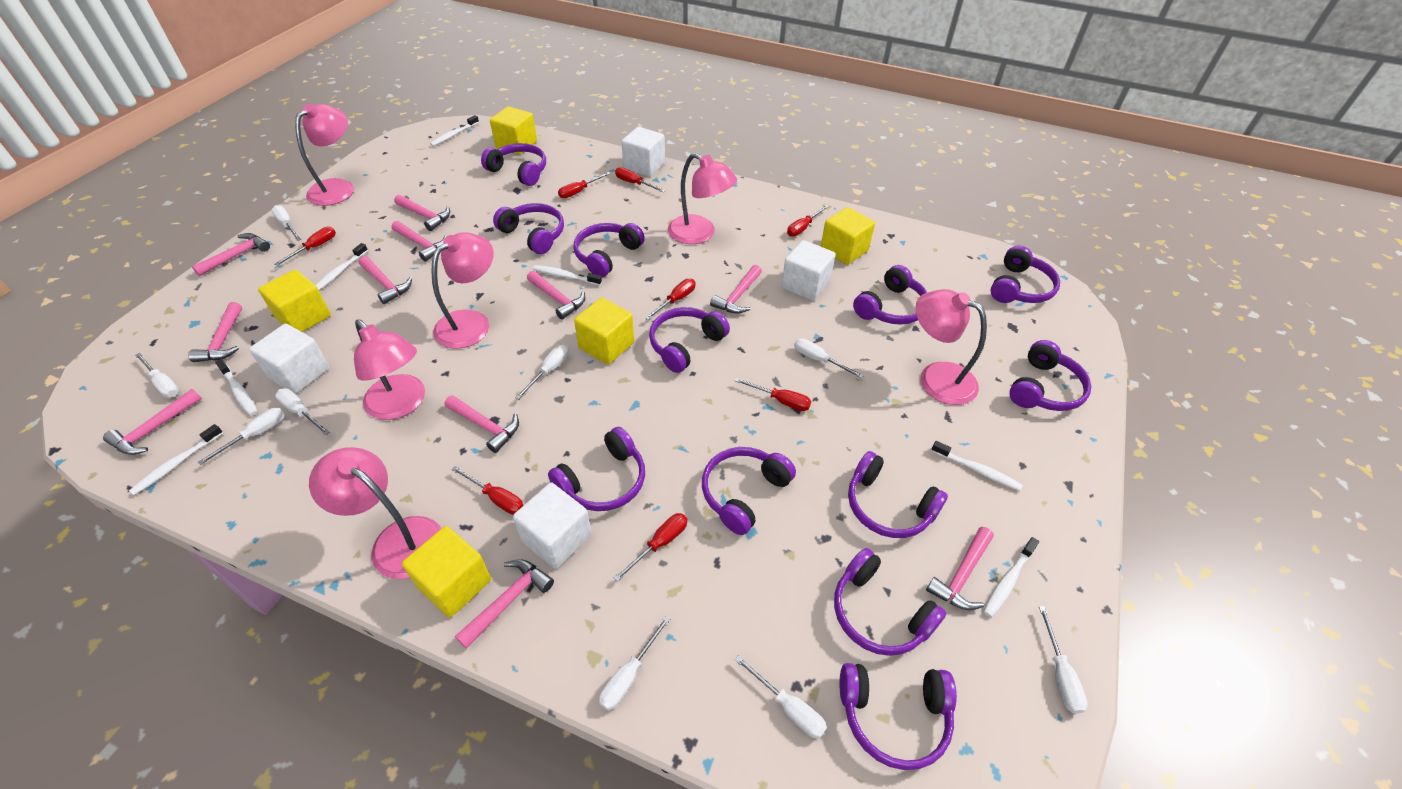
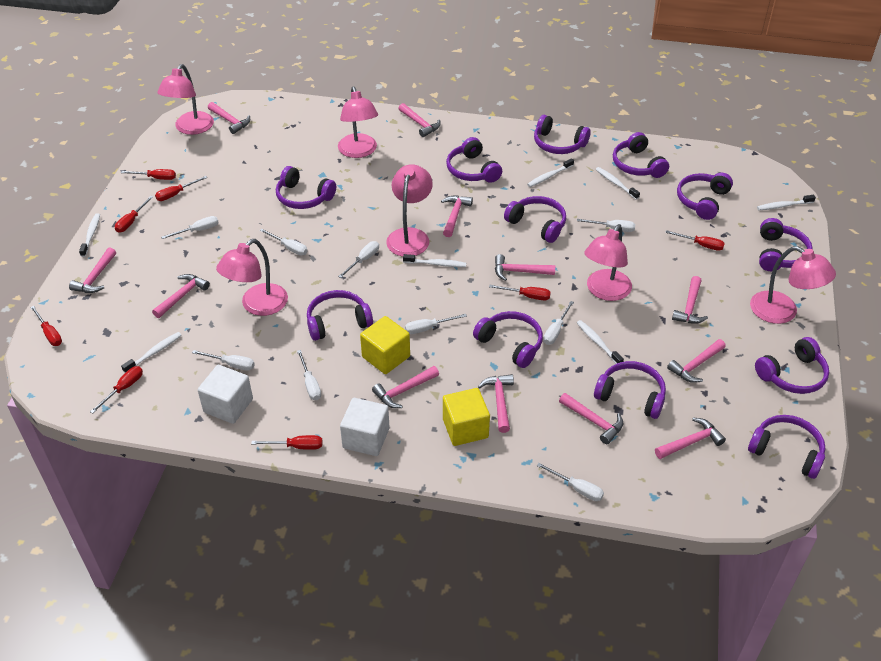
pink hammer: 11 -> 12
white cube: 4 -> 2
yellow cube: 5 -> 2

